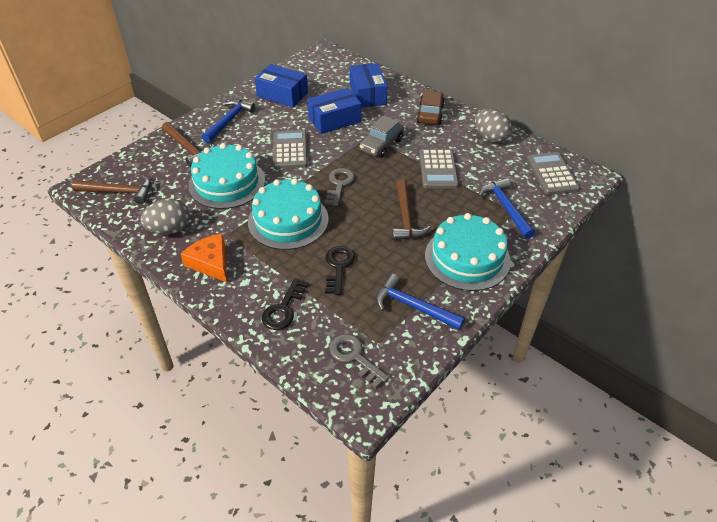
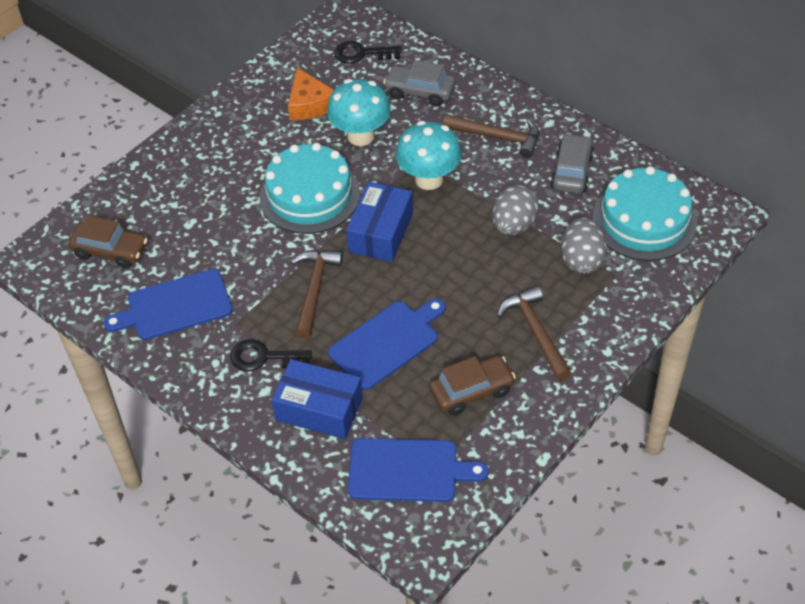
blue box: 3 -> 2
blue cutting board: 0 -> 3
blue hammer: 3 -> 0
brown car: 1 -> 2
grey calculator: 3 -> 0
grey car: 1 -> 2
grey key: 2 -> 0
turquoise cake: 3 -> 2
turquoise mushroom: 0 -> 2

